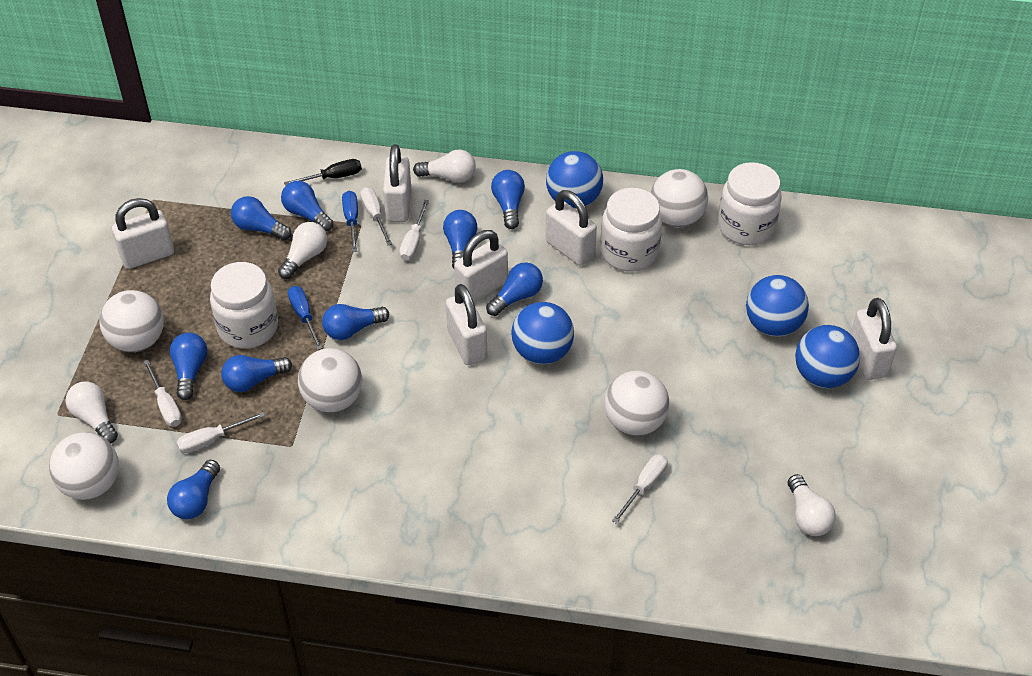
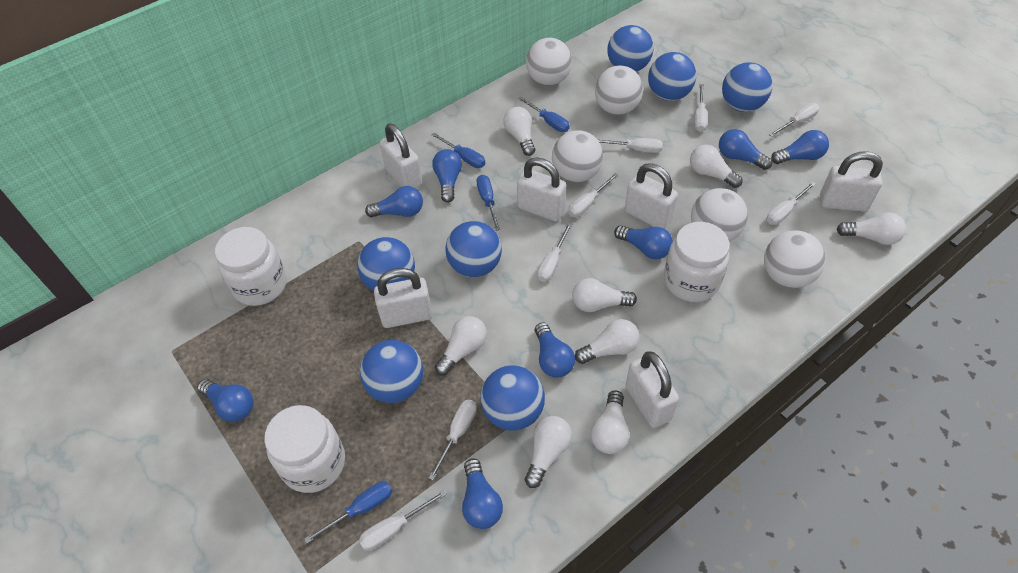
black screwdriver: 1 -> 0
blue ball: 4 -> 7
blue light bulb: 9 -> 8
blue screwdriver: 2 -> 4
white light bulb: 4 -> 8
white screwdriver: 5 -> 8

